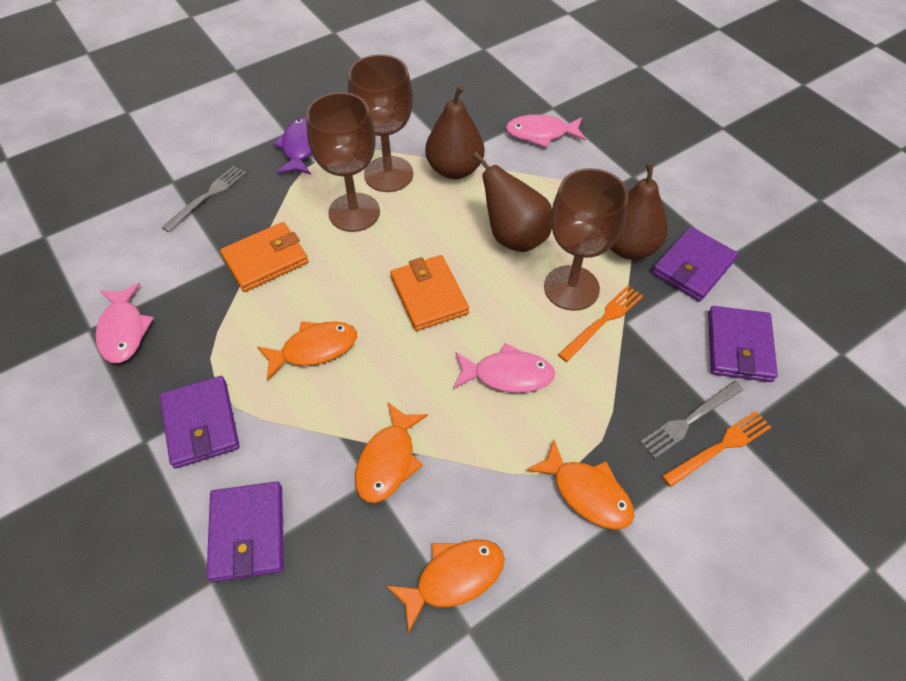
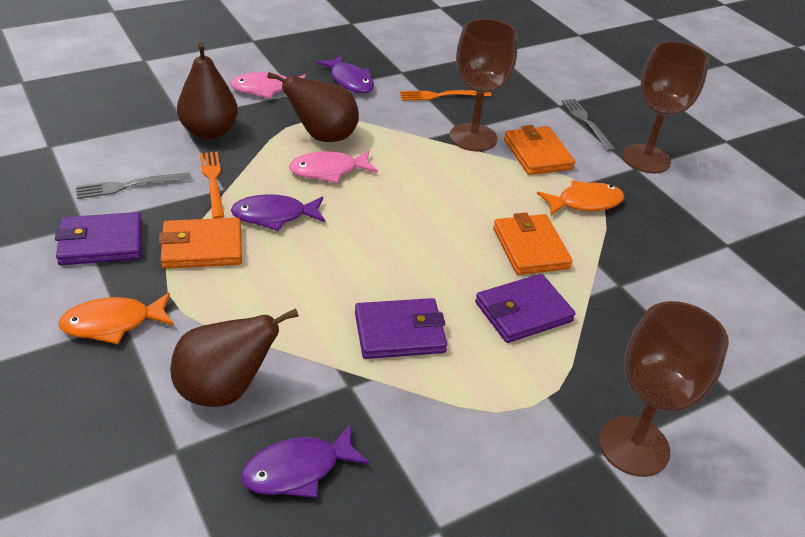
orange fish: 4 -> 2
orange wallet: 2 -> 3
pink fish: 3 -> 2
purple fish: 1 -> 3
purple wallet: 4 -> 3

